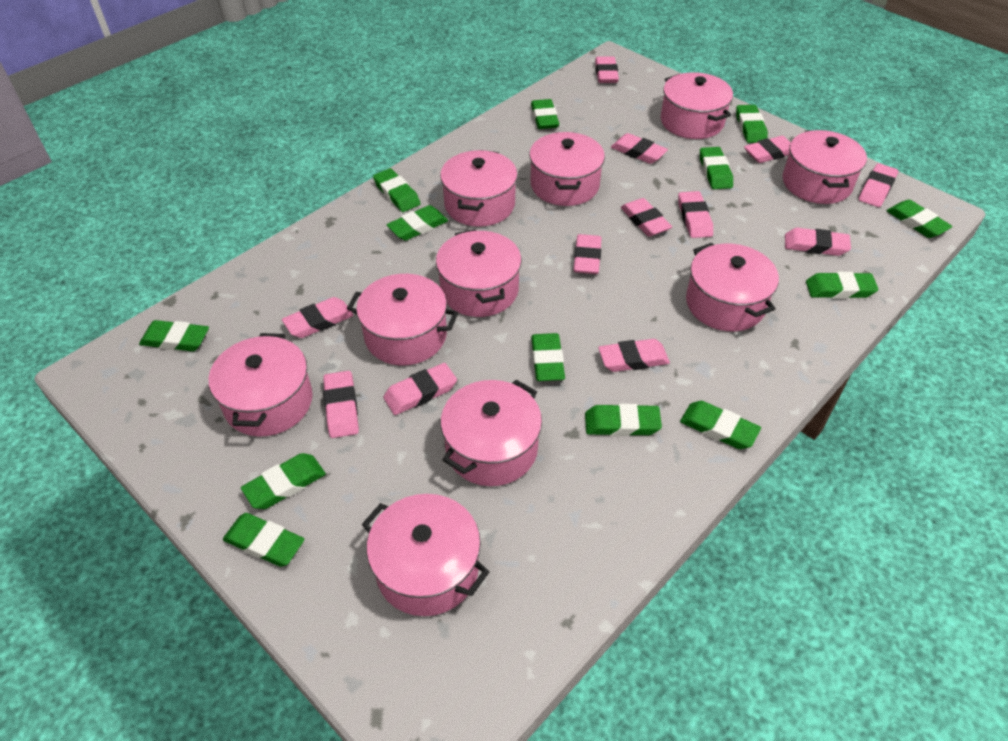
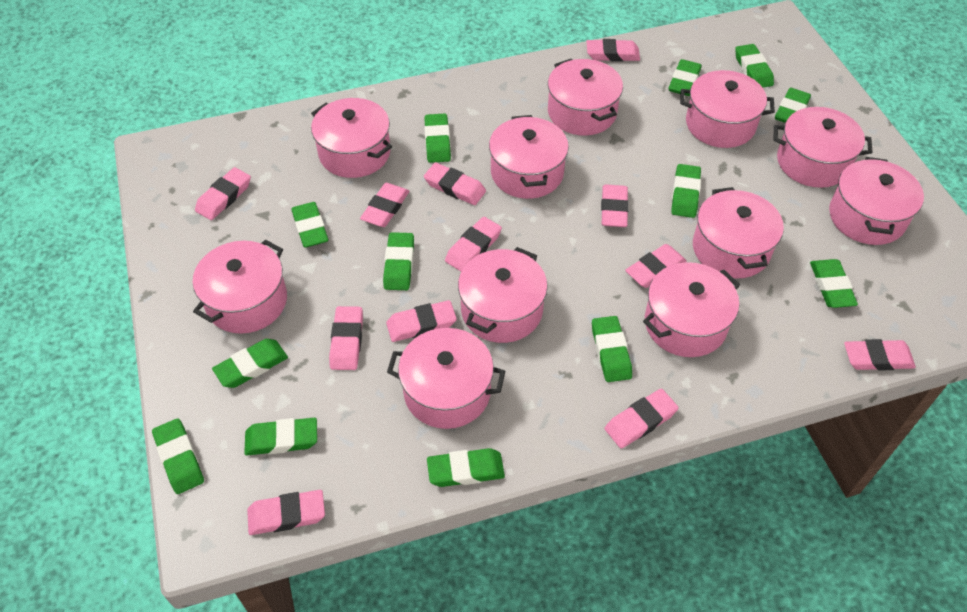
pink pot: 10 -> 11

